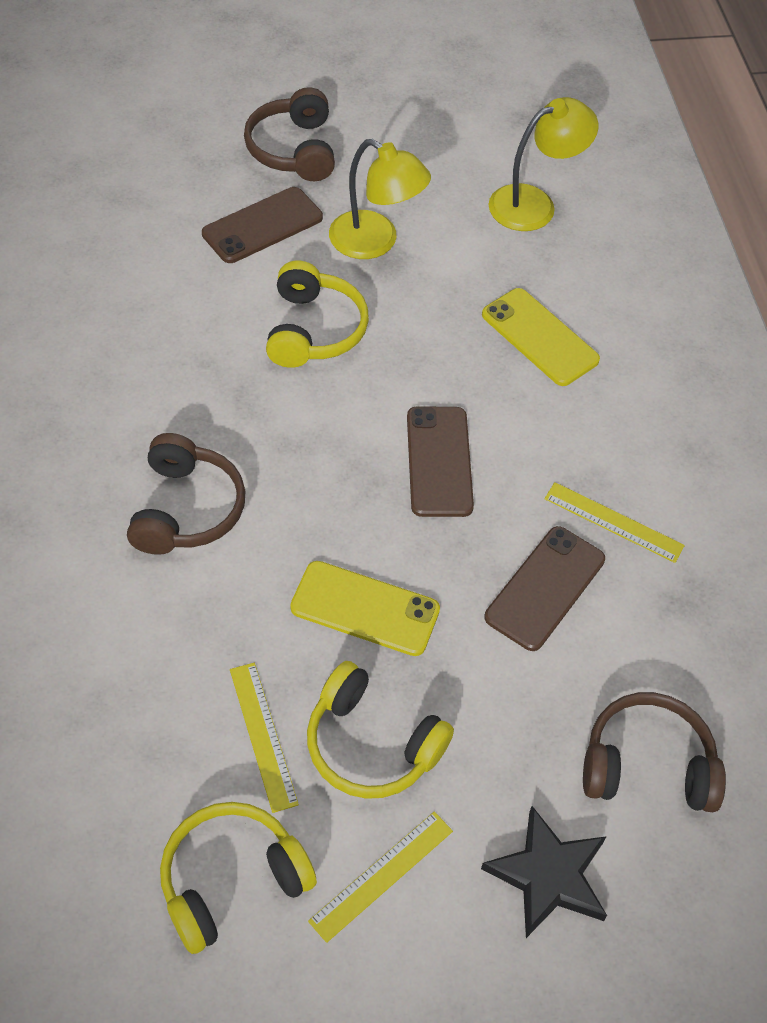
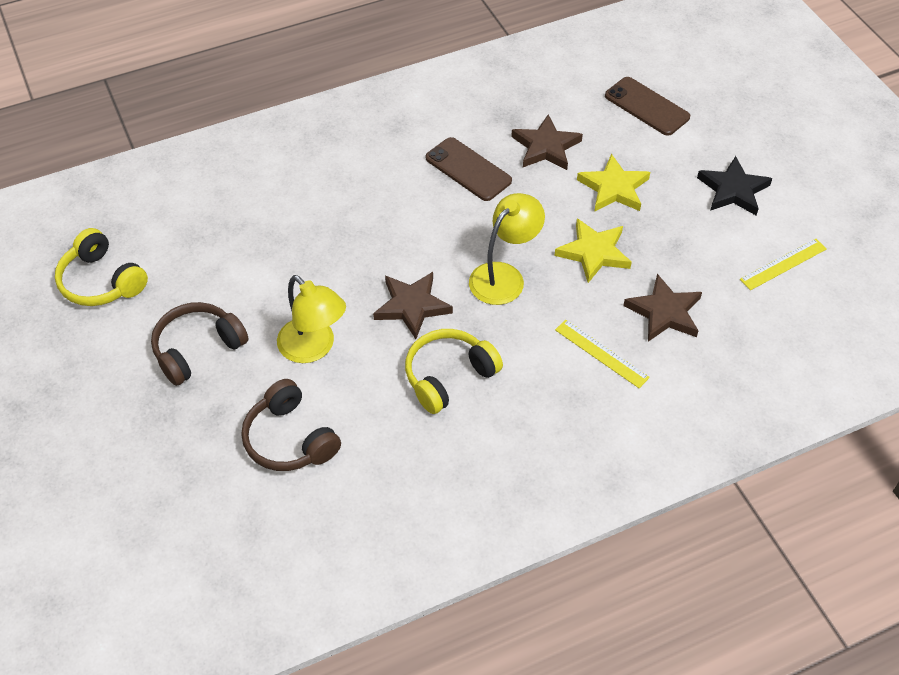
brown headphones: 3 -> 2
brown phone: 3 -> 2
brown star: 0 -> 3
yellow headphones: 3 -> 2
yellow phone: 2 -> 0
yellow ruler: 3 -> 2
yellow star: 0 -> 2

